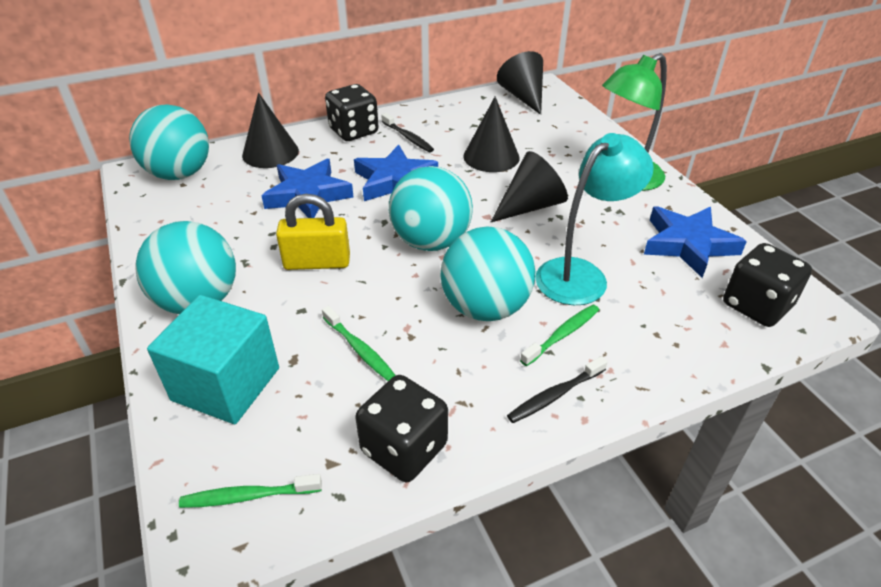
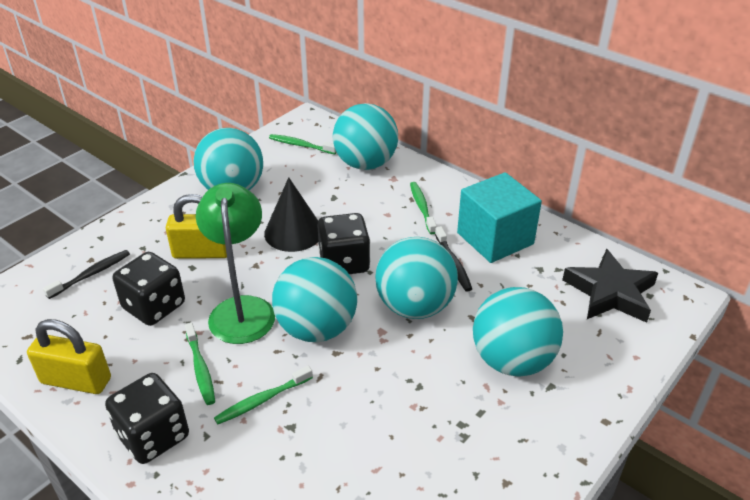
black cone: 4 -> 1
black star: 0 -> 1
blue star: 3 -> 0
green toothbrush: 3 -> 4
turquoise ball: 4 -> 5
turquoise lamp: 1 -> 0
yellow padlock: 1 -> 2

